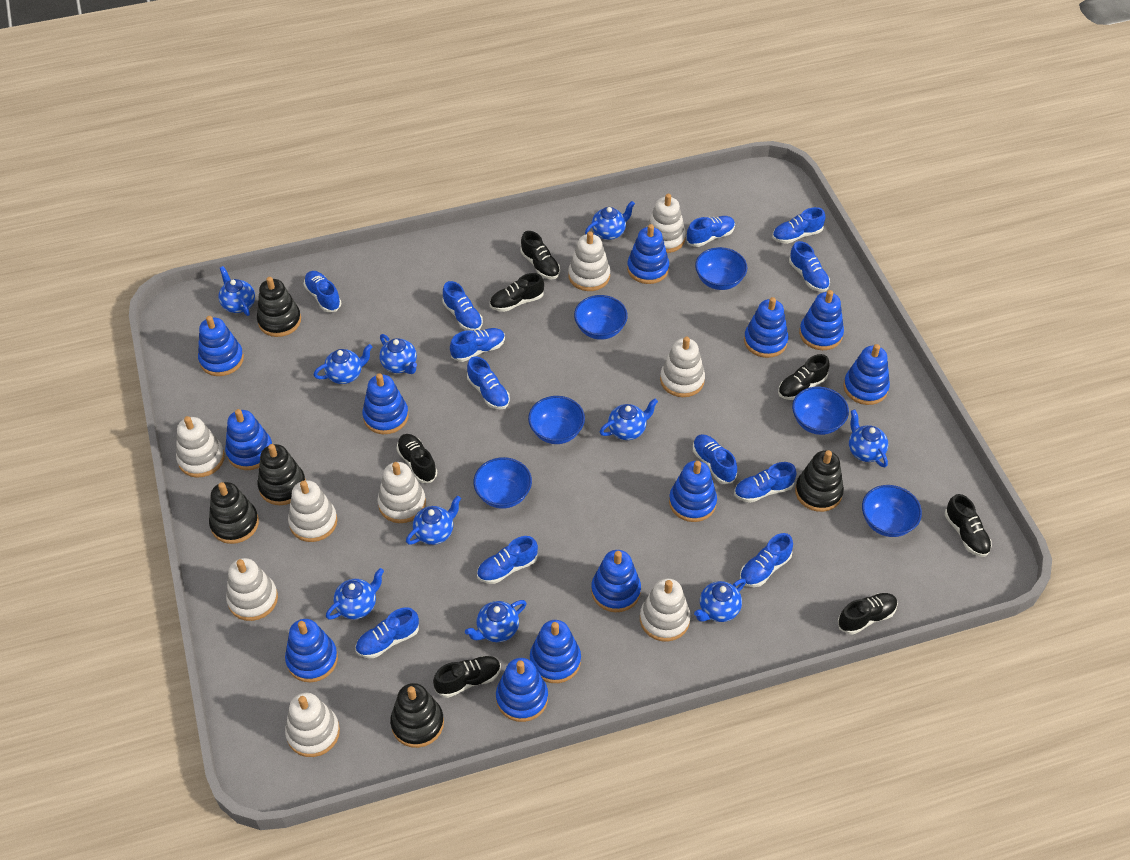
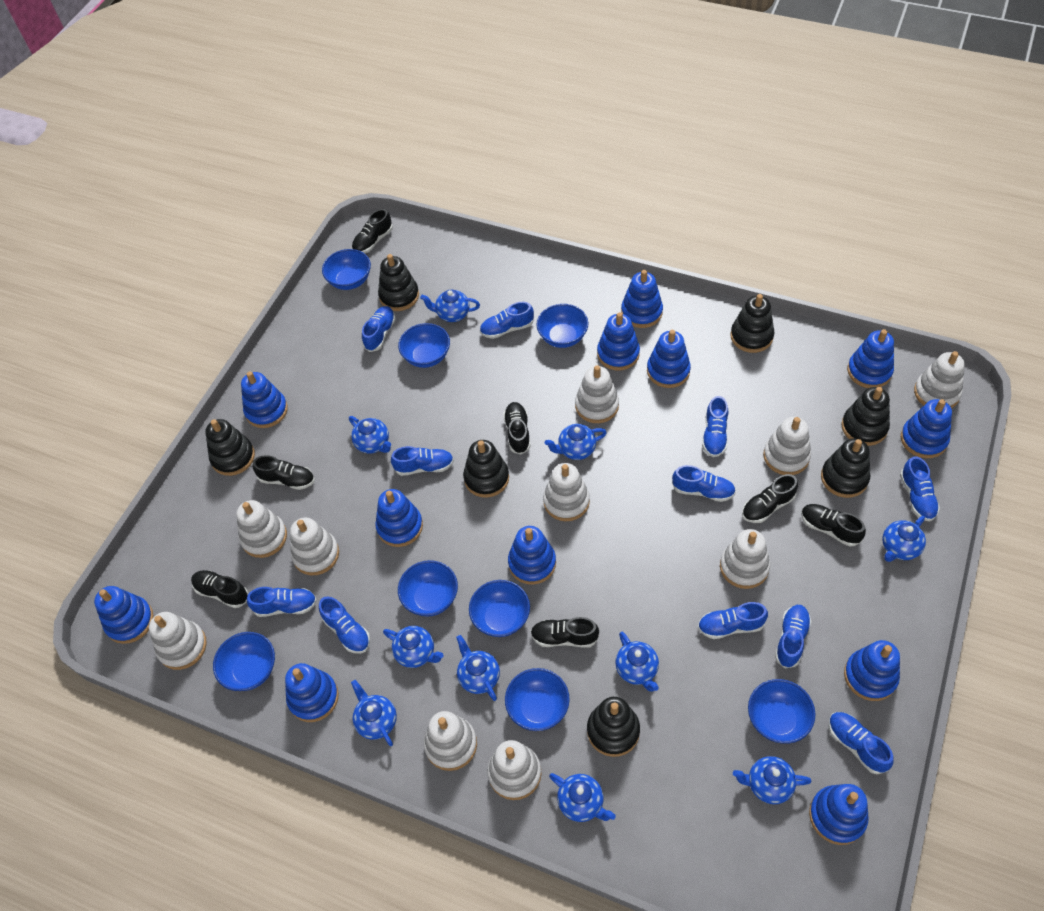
black stacking toy: 5 -> 7
blue bowl: 6 -> 8
blue shoe: 12 -> 11
white stacking toy: 9 -> 10

